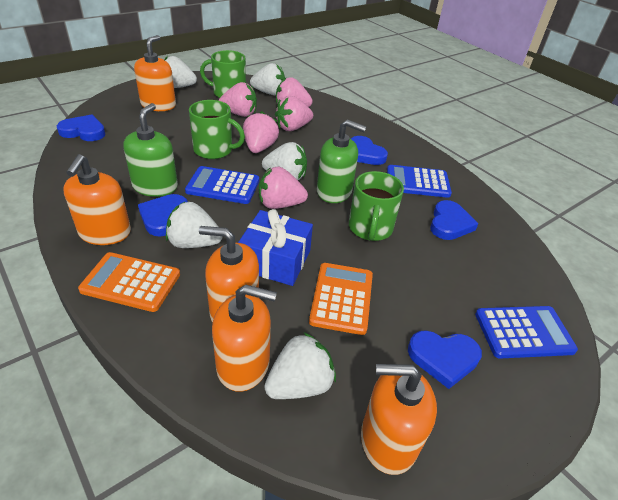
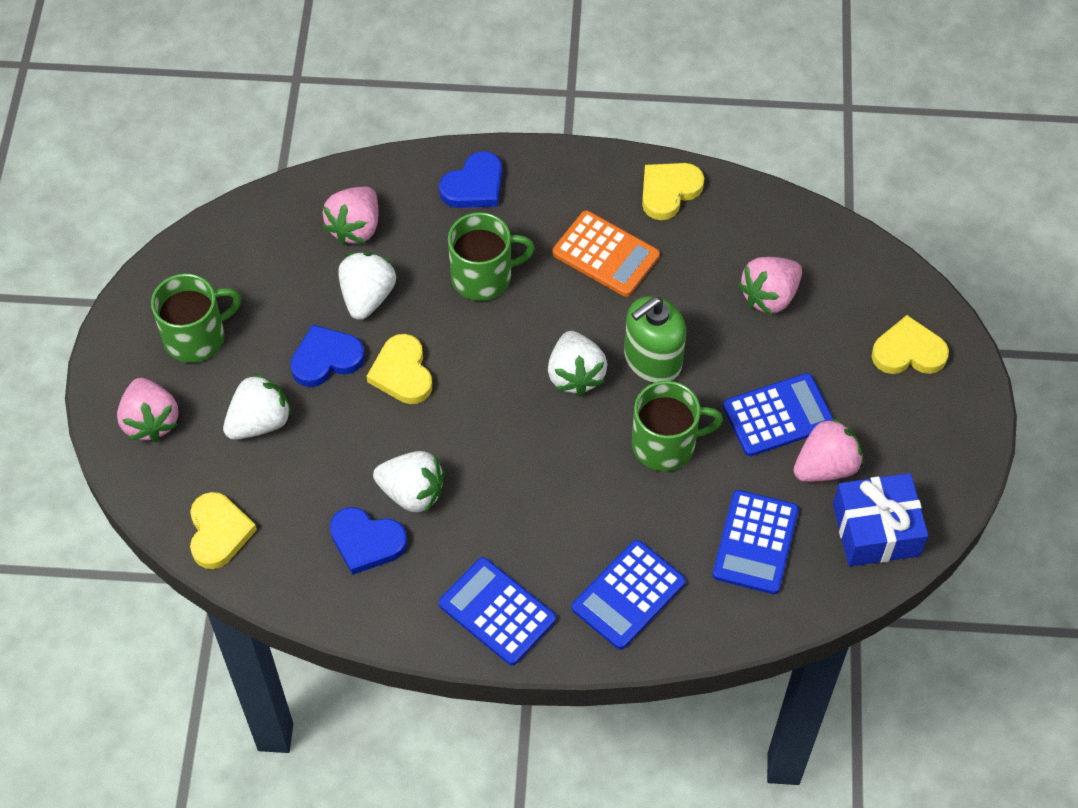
blue calculator: 3 -> 4
blue heart: 5 -> 3
green soap dispenser: 2 -> 1
orange calculator: 2 -> 1
orange soap dispenser: 5 -> 0
pink strawberry: 5 -> 4
white strawberry: 5 -> 4
yellow heart: 0 -> 4

